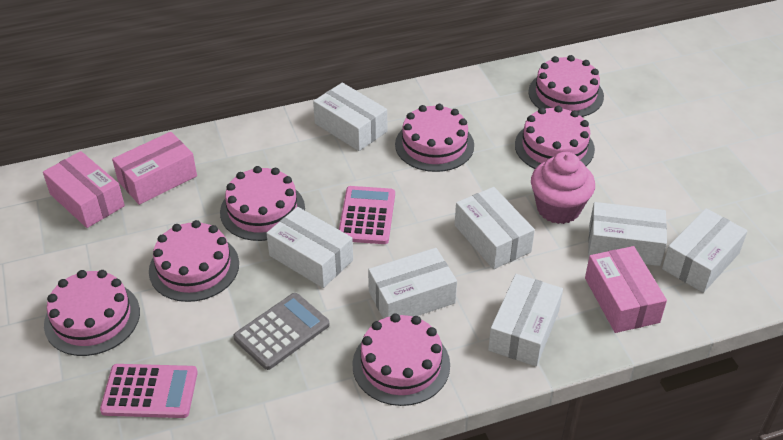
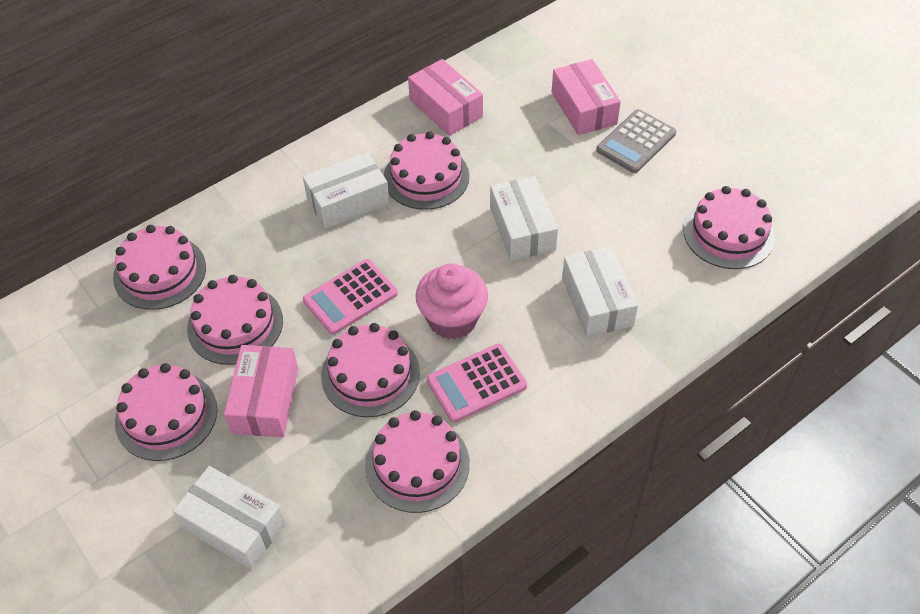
white box: 7 -> 4

